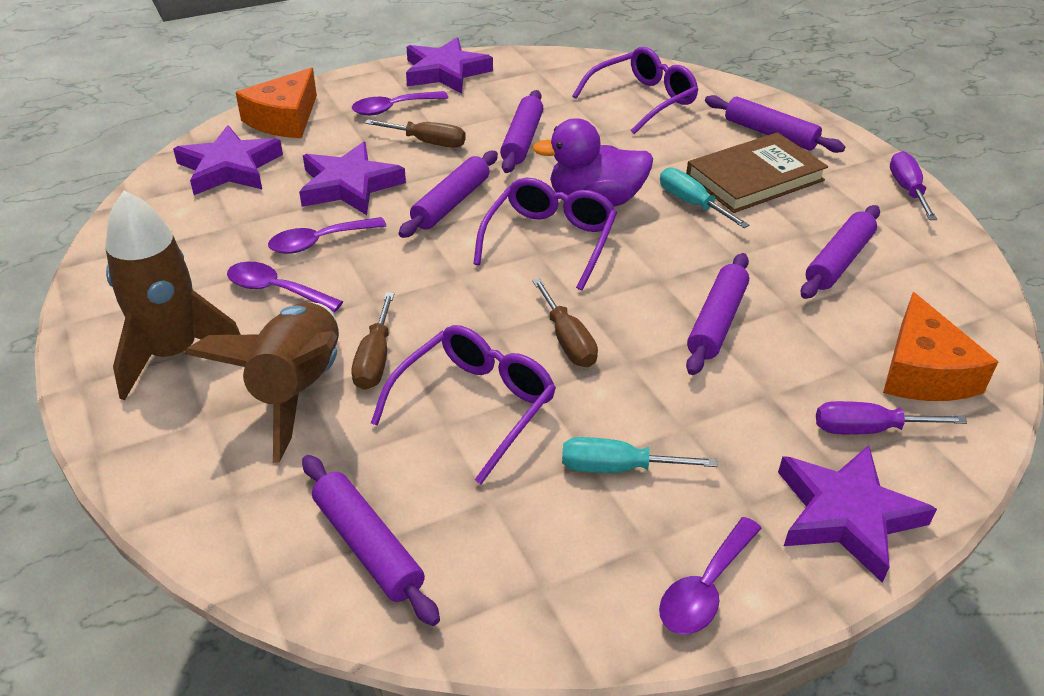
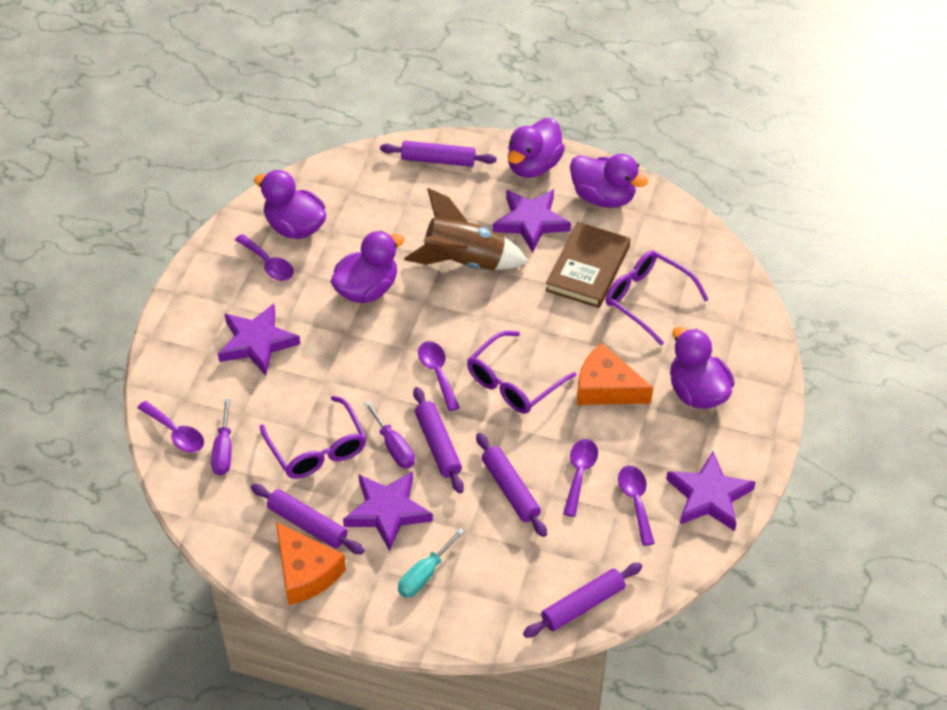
brown rocket: 2 -> 1
brown screwdriver: 3 -> 0
purple duck: 1 -> 5
purple rolling pin: 6 -> 5
purple spoon: 4 -> 5
turquoise screwdriver: 2 -> 1

